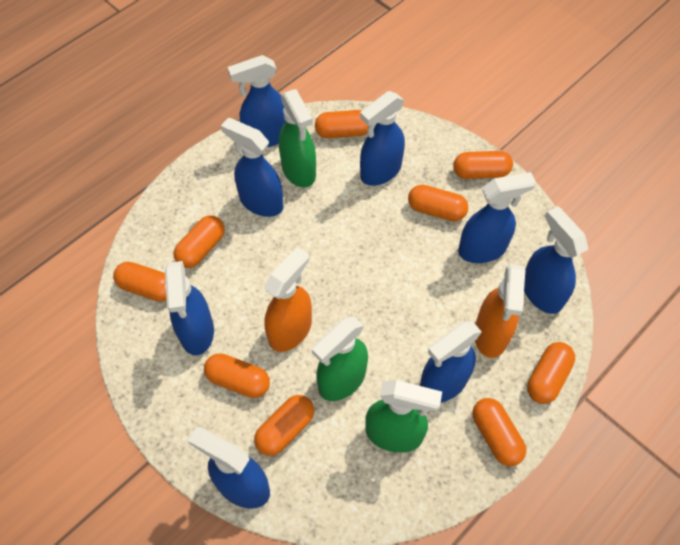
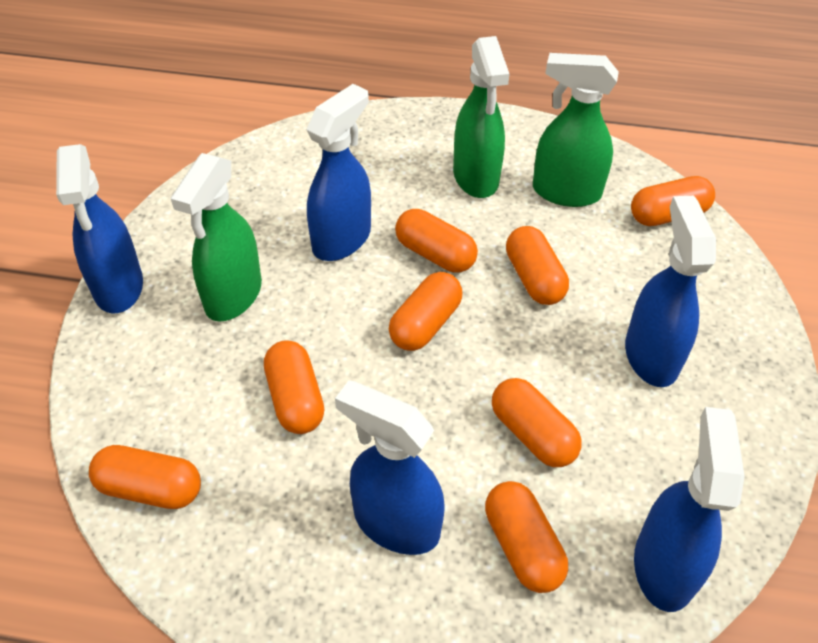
blue spray bottle: 8 -> 5
orange capsule: 9 -> 8
orange spray bottle: 2 -> 0

